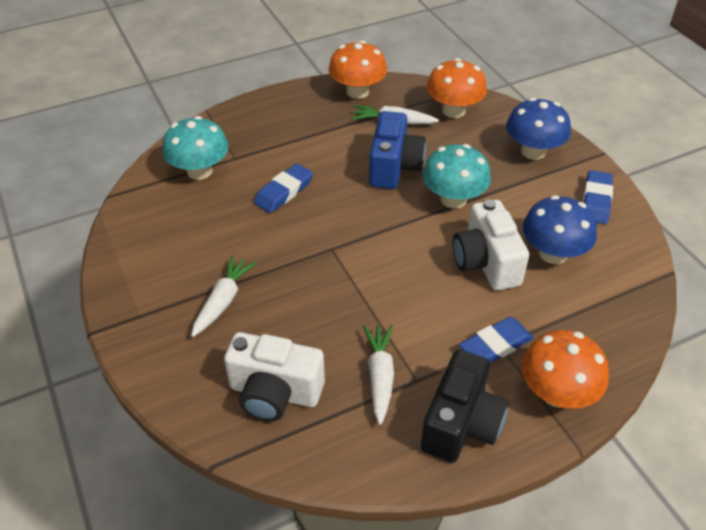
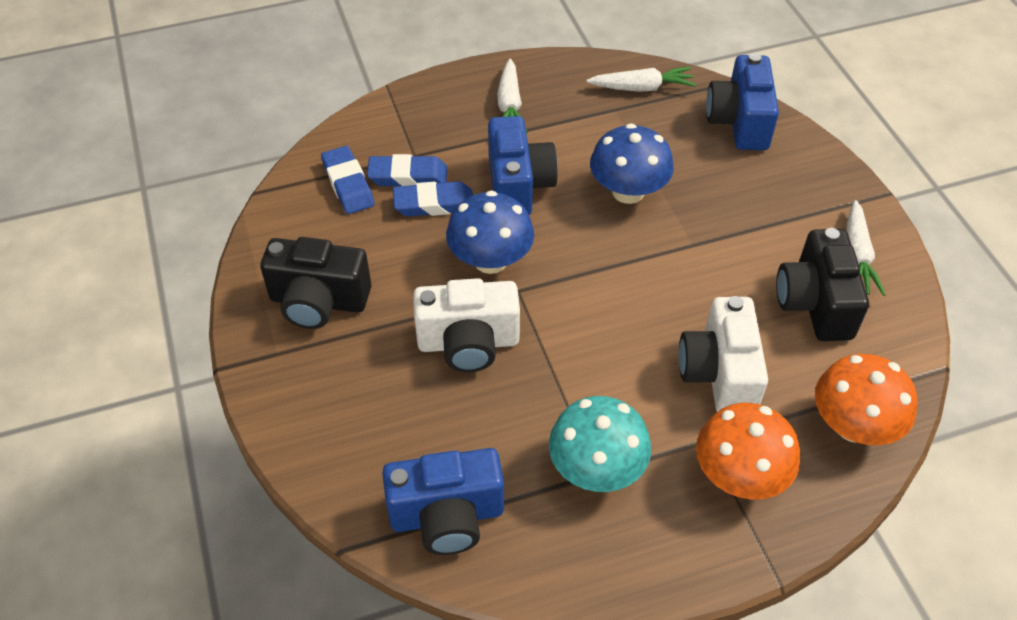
black camera: 1 -> 2
blue camera: 1 -> 3
orange mushroom: 3 -> 2
turquoise mushroom: 2 -> 1

